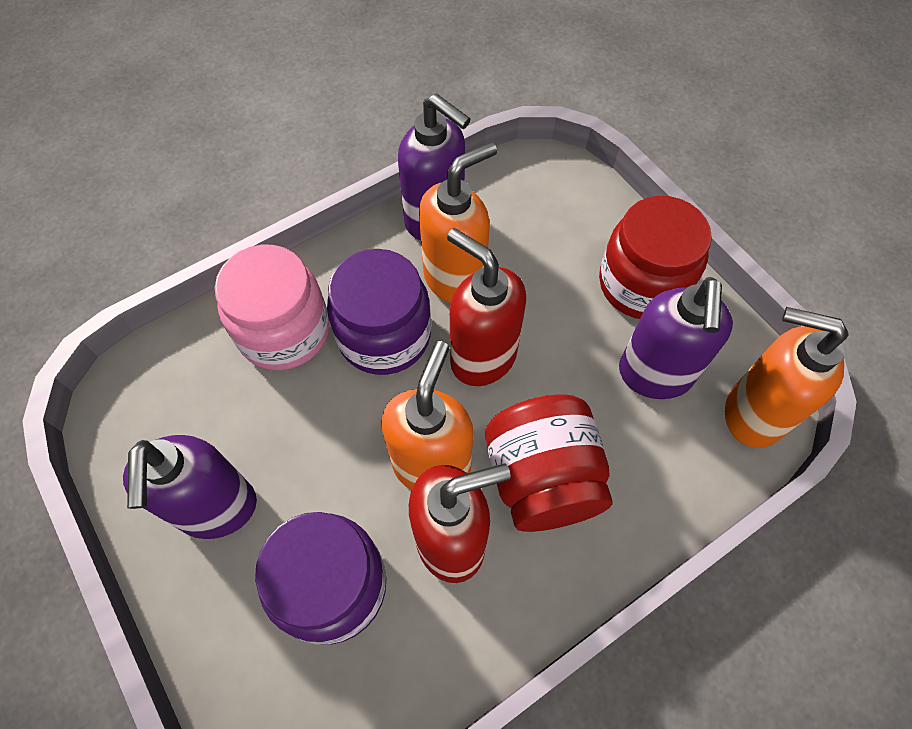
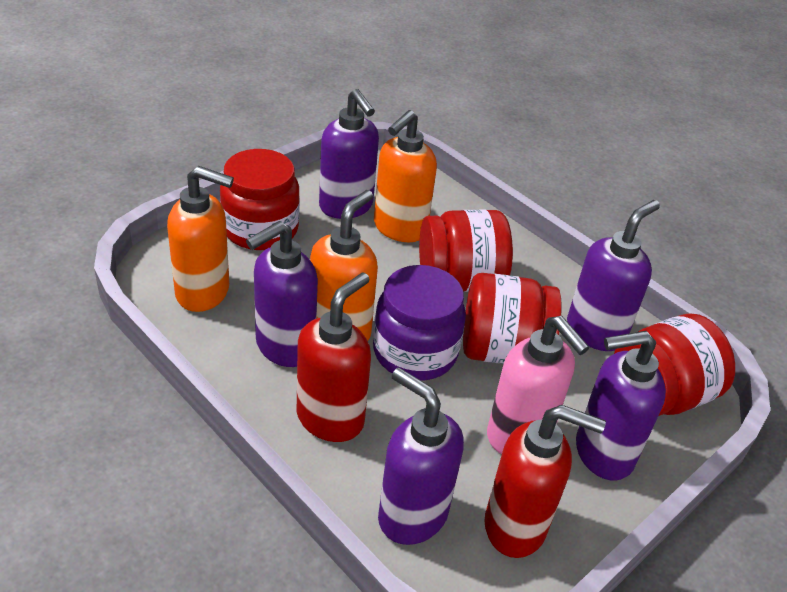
pink jar: 1 -> 0
pink soap dispenser: 0 -> 1
purple jar: 2 -> 1
purple soap dispenser: 3 -> 5
red jar: 2 -> 4

